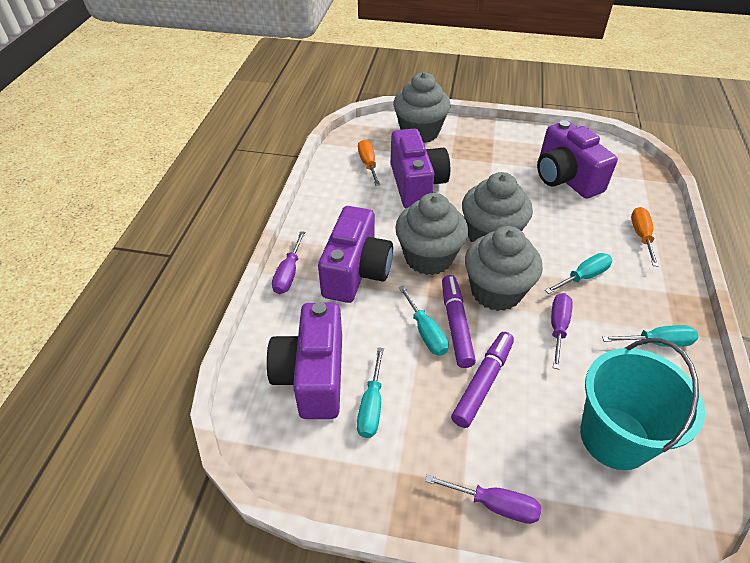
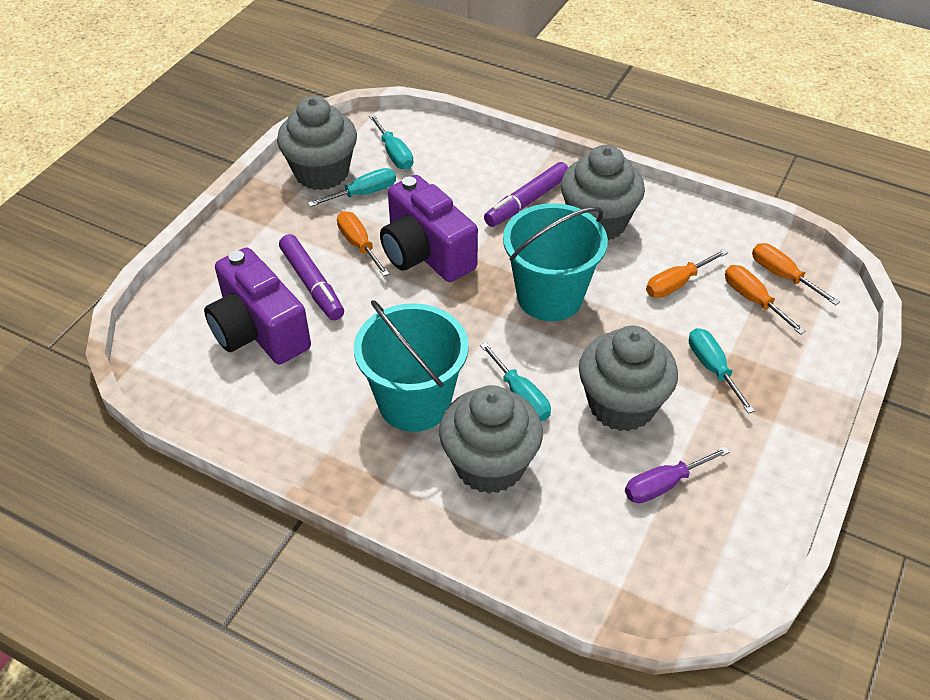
orange screwdriver: 2 -> 4
purple camera: 4 -> 2
purple screwdriver: 3 -> 1
turquoise bucket: 1 -> 2

